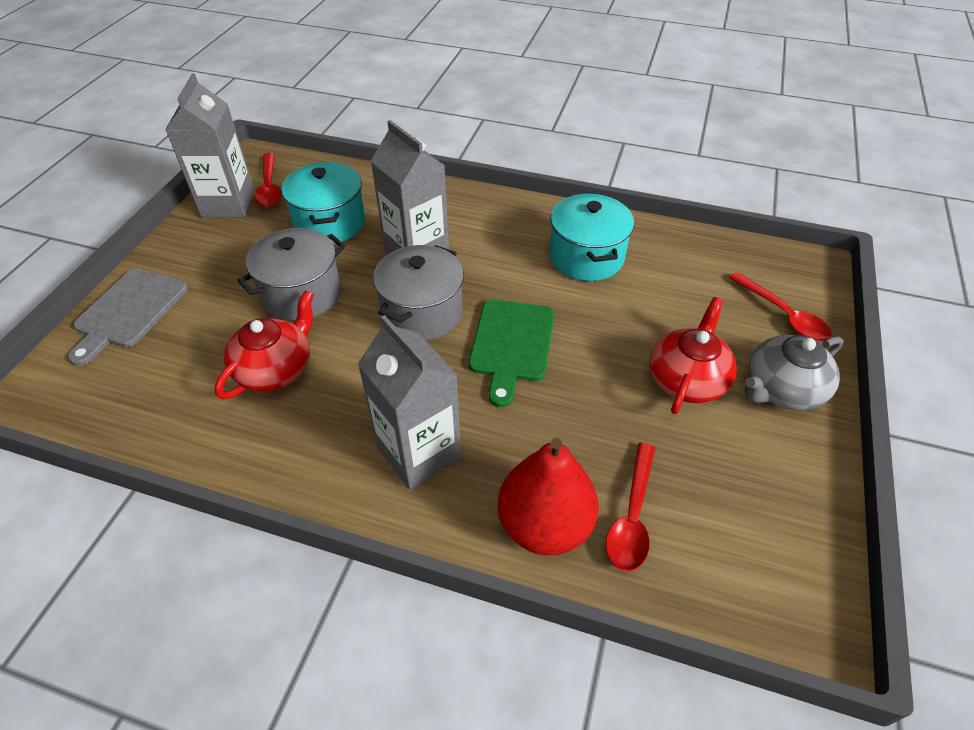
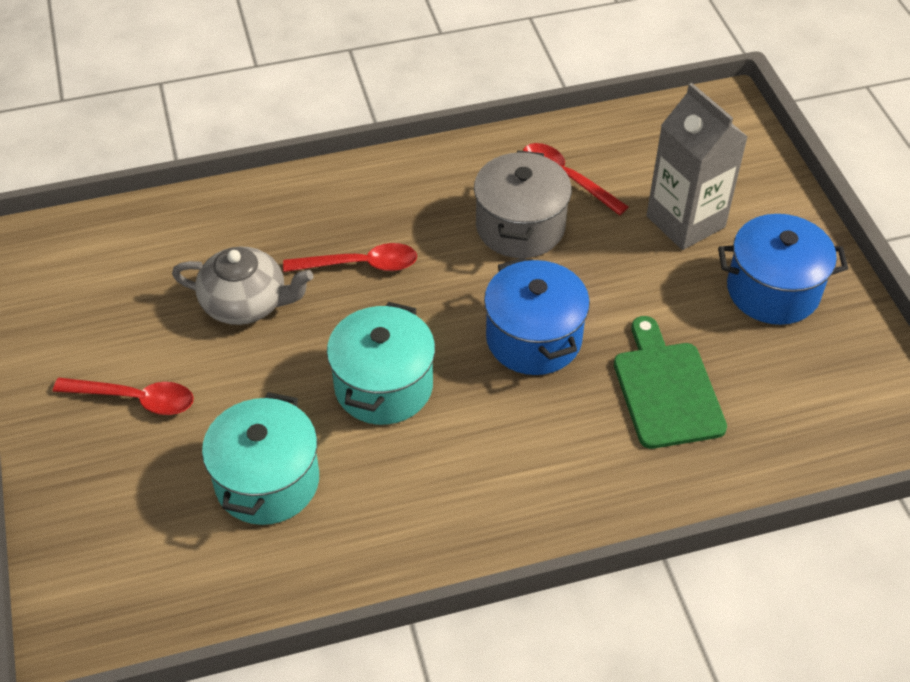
blue pot: 0 -> 2
grey carton: 3 -> 1
grey cutting board: 1 -> 0
grey pot: 2 -> 1
red pear: 1 -> 0
red teapot: 2 -> 0

